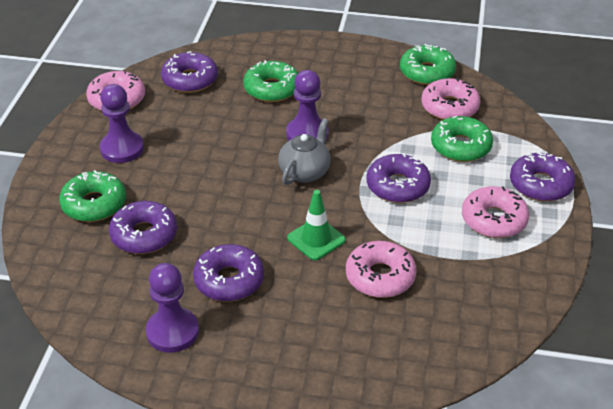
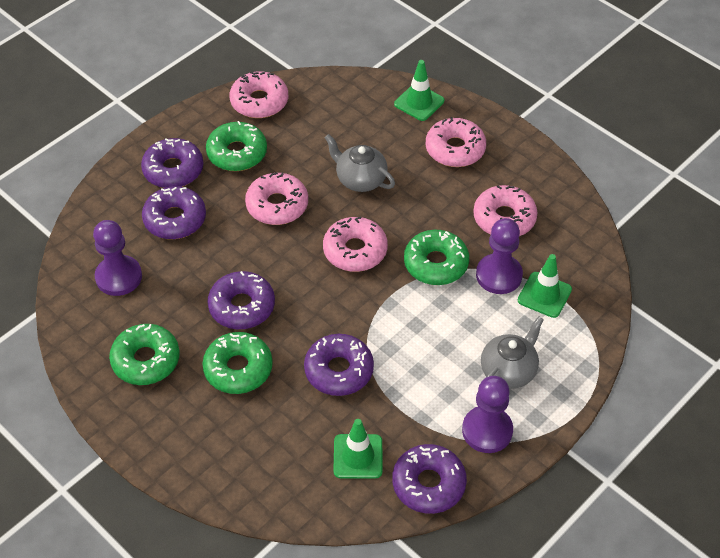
green traffic cone: 1 -> 3
grey teapot: 1 -> 2
pink donut: 4 -> 5

